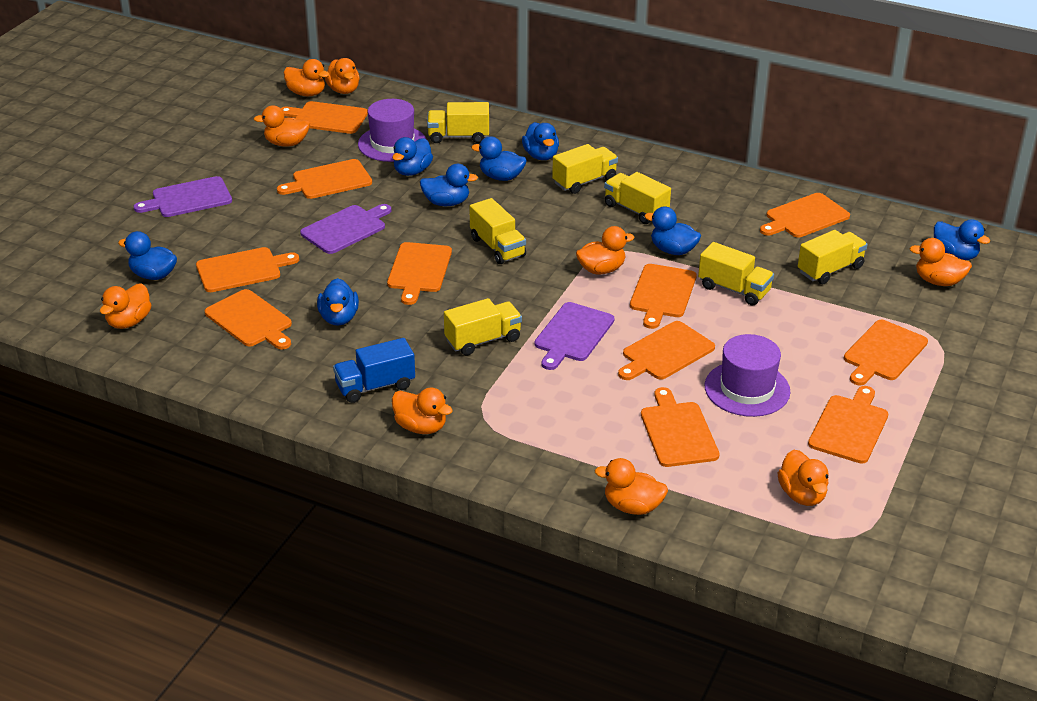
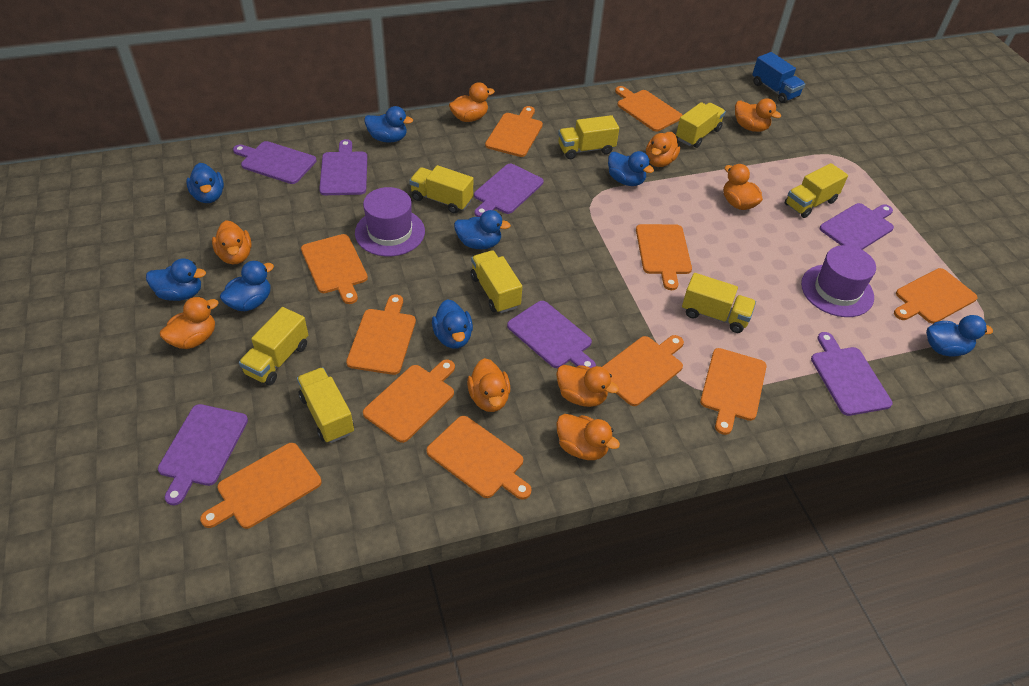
purple cutting board: 3 -> 7
yellow truck: 7 -> 8

